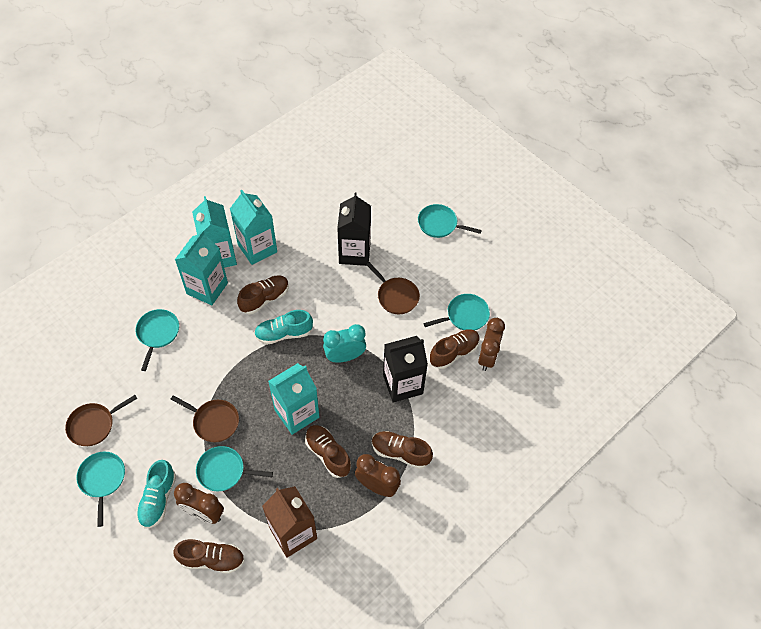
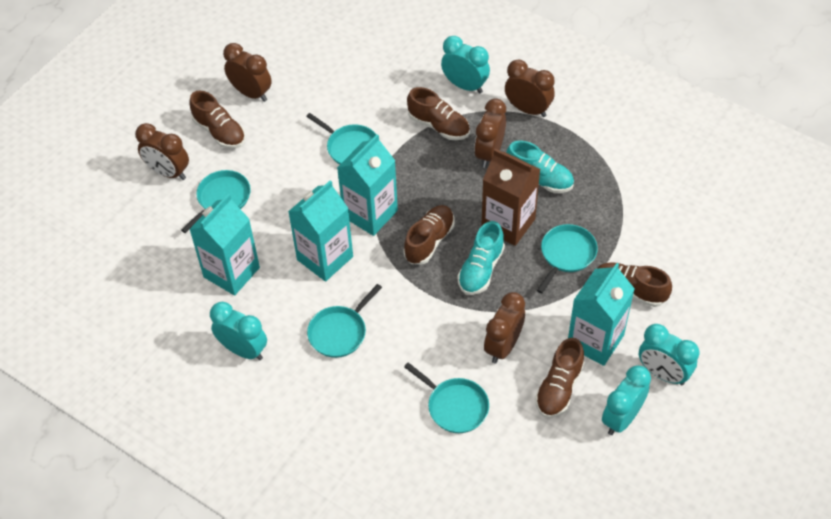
black carton: 2 -> 0
brown clock: 3 -> 5
brown pan: 3 -> 0
turquoise clock: 1 -> 4

